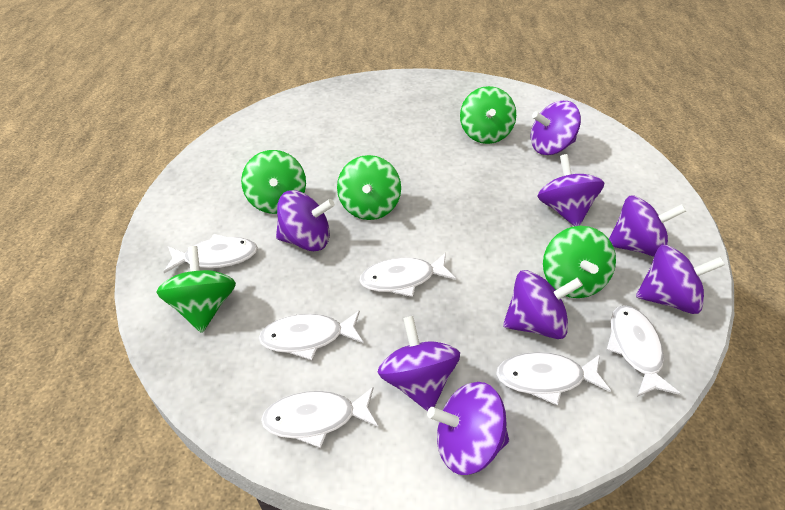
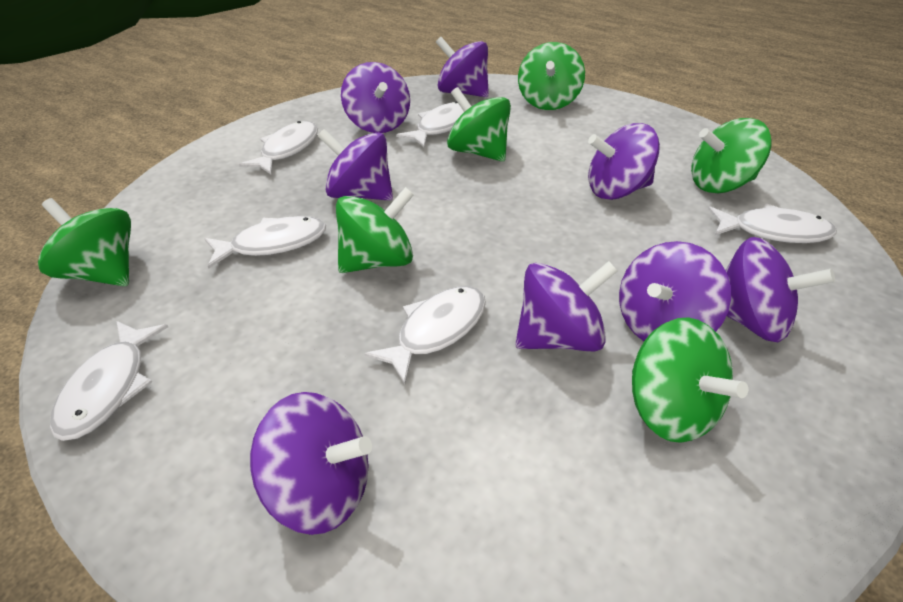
green spinning top: 5 -> 6

